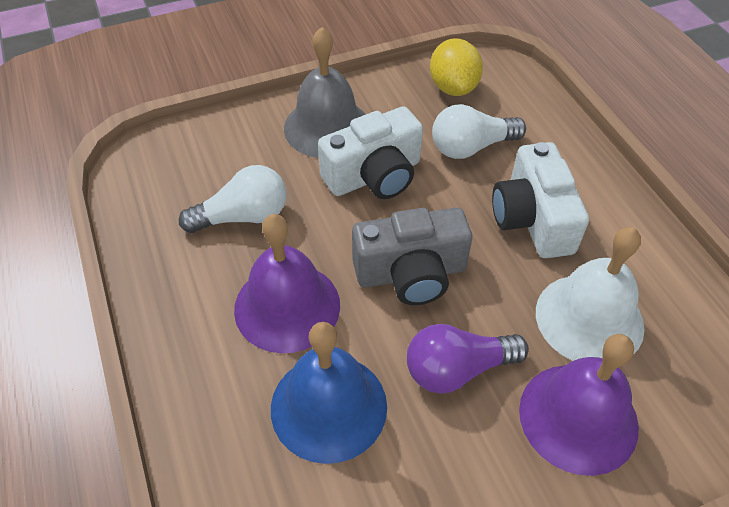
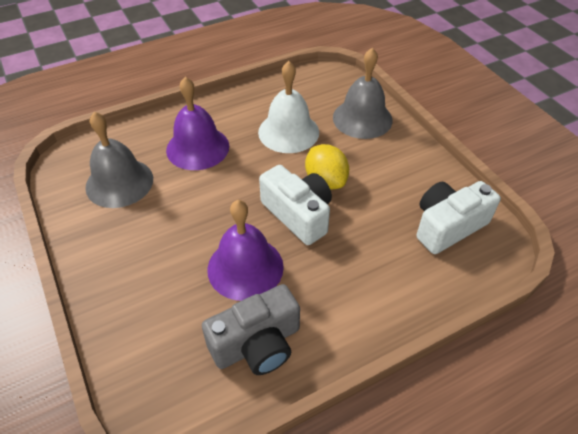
blue bell: 1 -> 0
grey bell: 1 -> 2
purple light bulb: 1 -> 0
white light bulb: 2 -> 0

